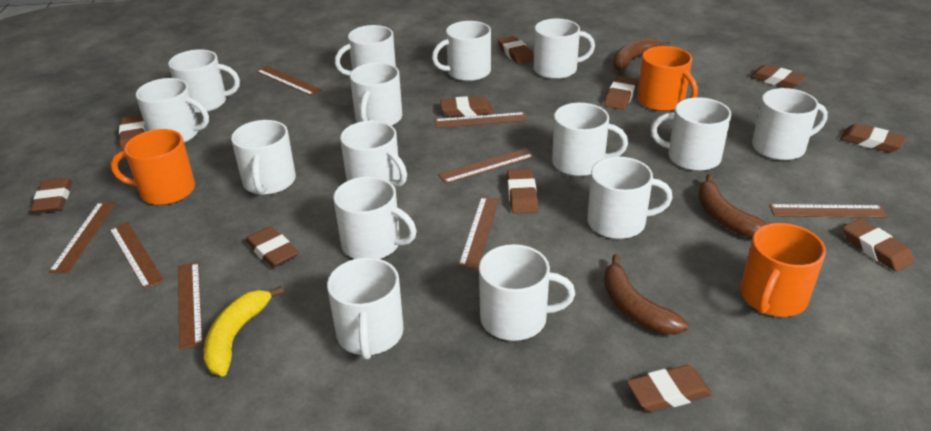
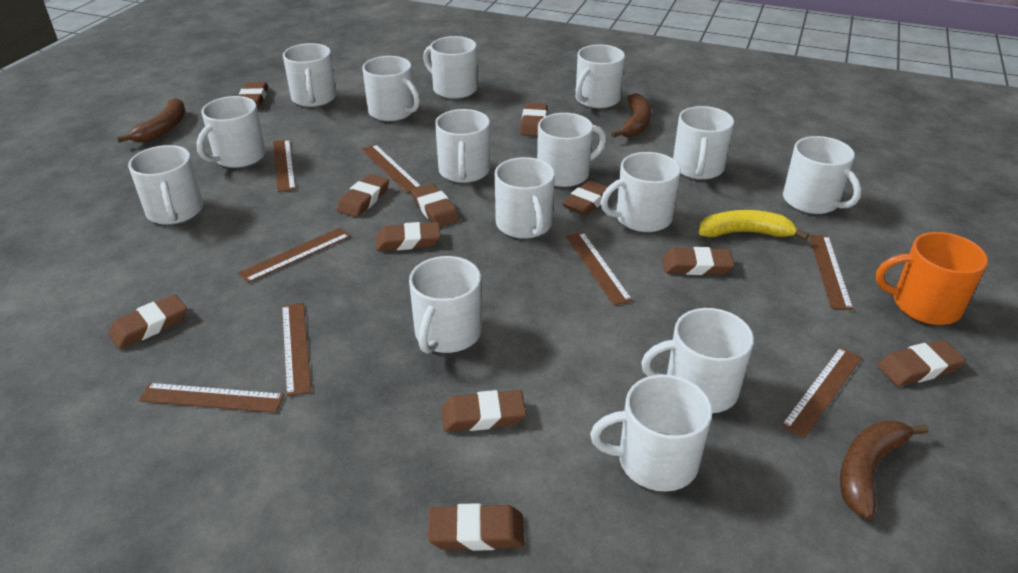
orange mug: 3 -> 1

